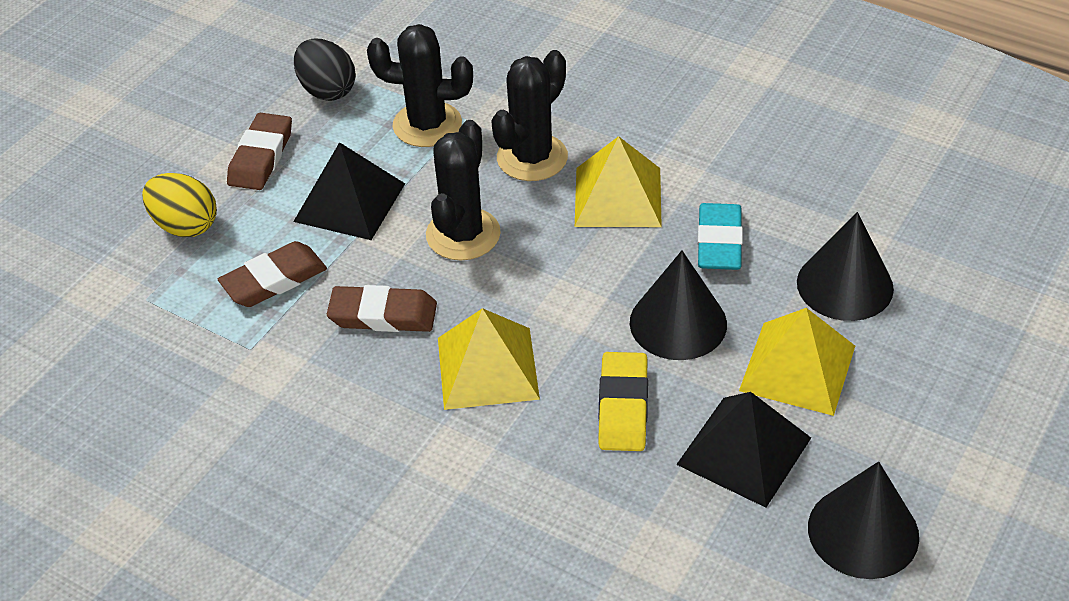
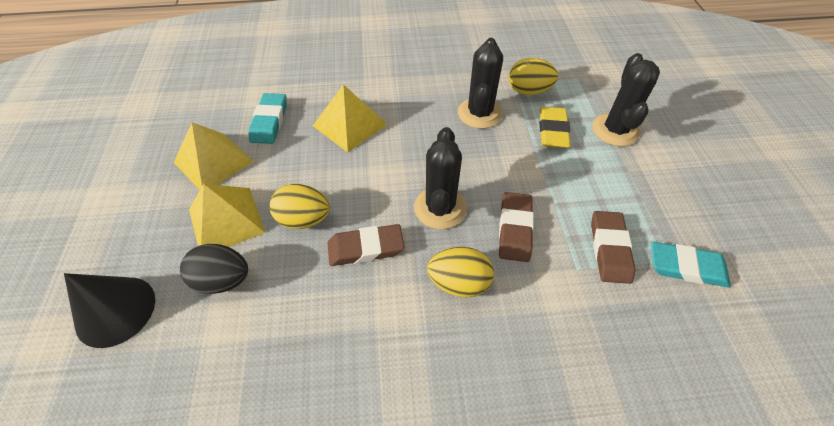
black cone: 3 -> 1
black pyramid: 2 -> 0
turquoise eraser: 1 -> 2
yellow egg: 1 -> 3

